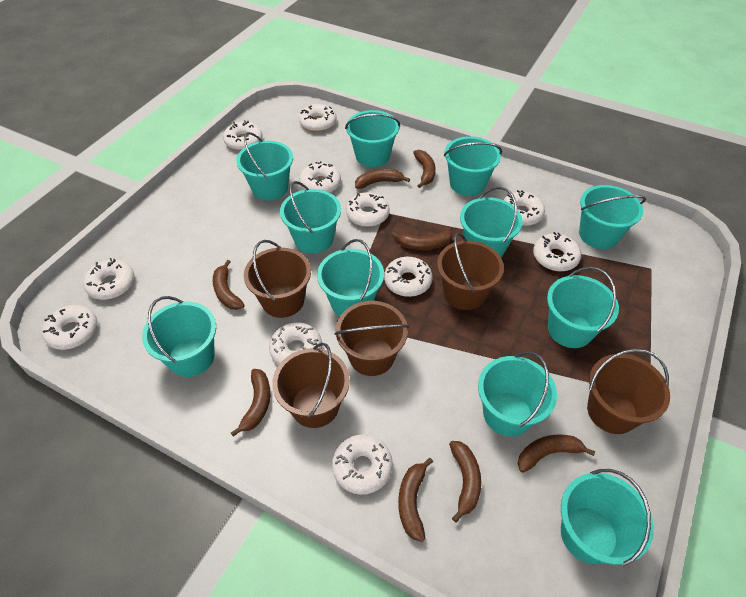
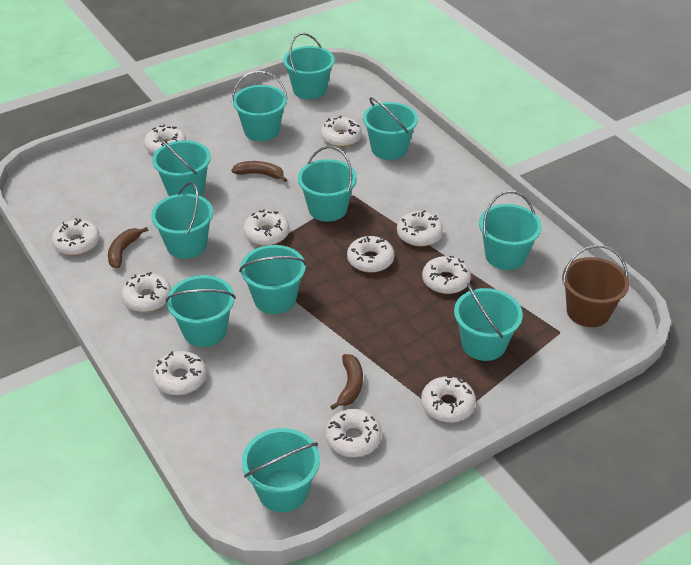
brown banana: 8 -> 3
brown bucket: 5 -> 1

